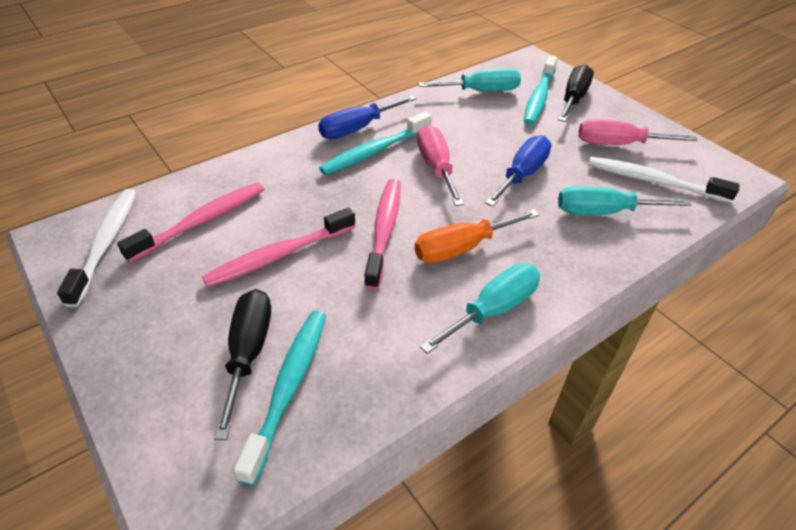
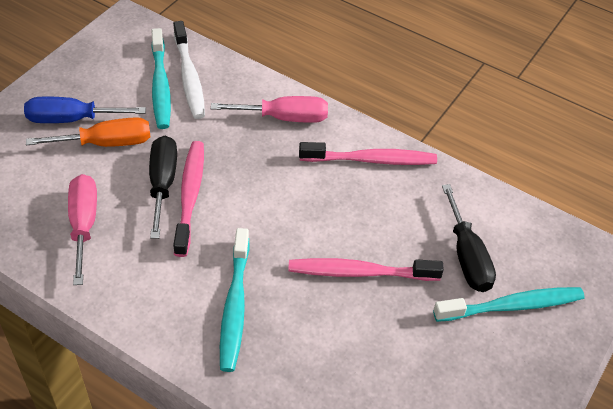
blue screwdriver: 2 -> 1
turquoise screwdriver: 3 -> 0
white toothbrush: 2 -> 1

